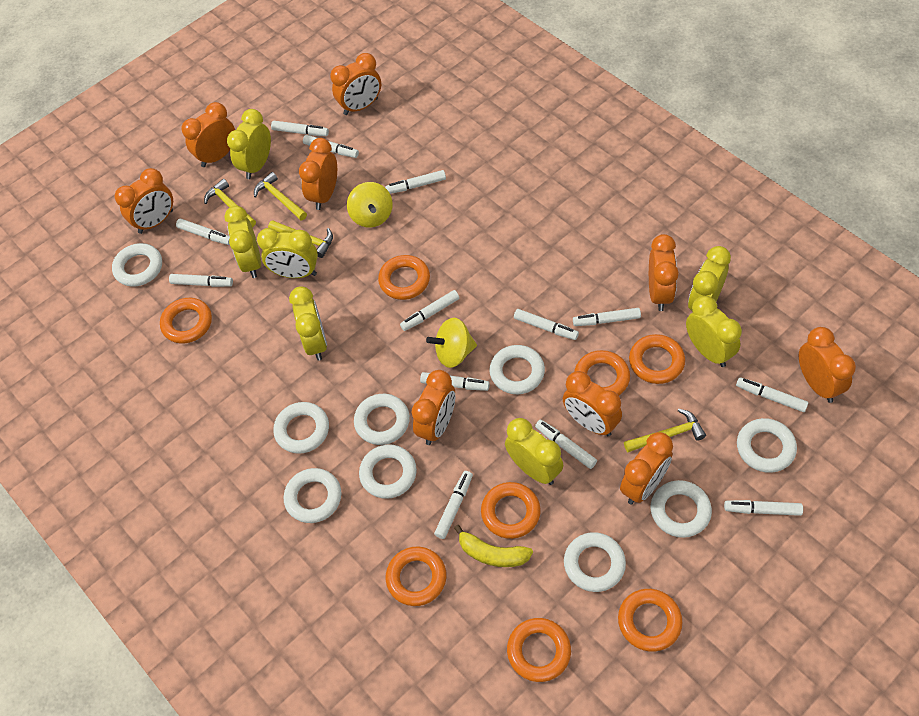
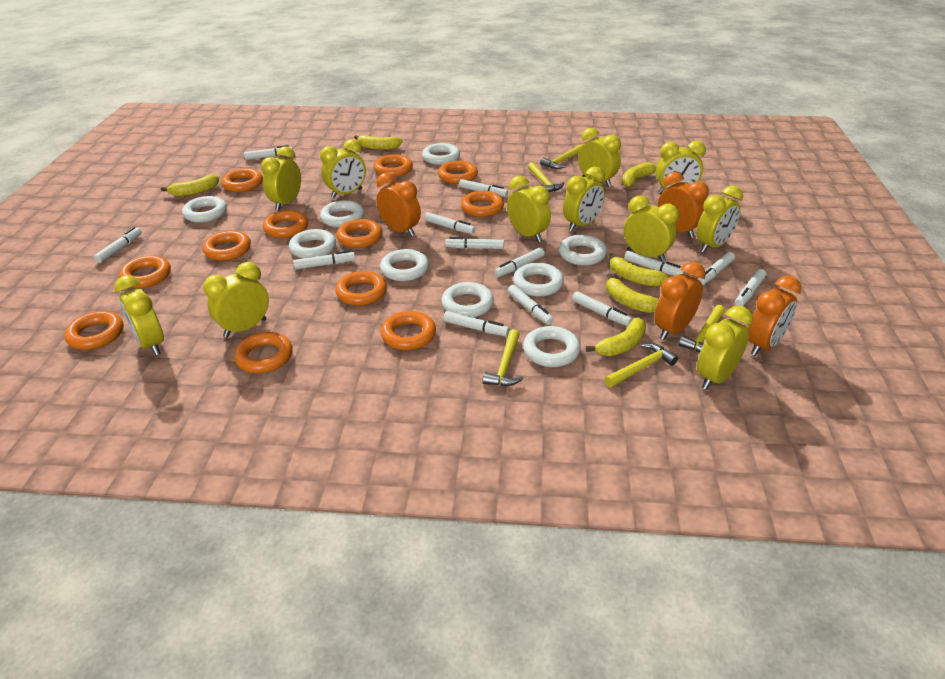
orange clock: 9 -> 4
orange ring: 8 -> 12
yellow banana: 1 -> 6
yellow clock: 7 -> 11
yellow hammer: 4 -> 5
yellow spinning top: 2 -> 0

